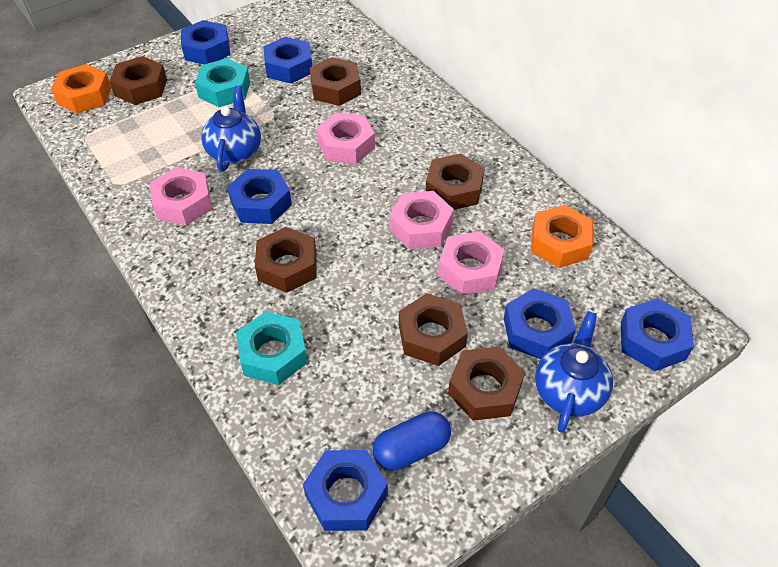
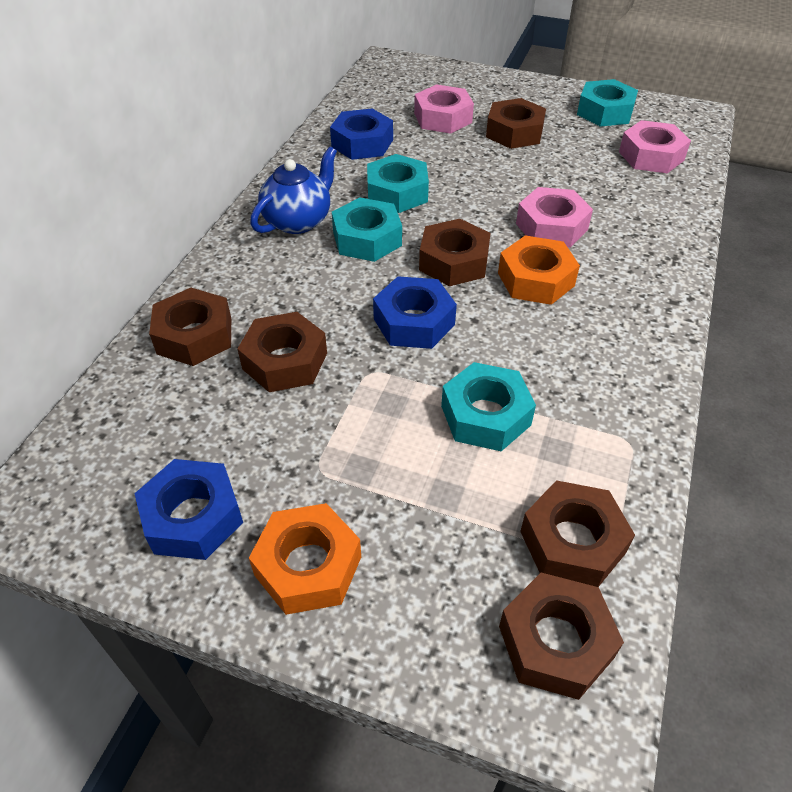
blue capsule: 1 -> 0
blue nut: 6 -> 3
blue teapot: 2 -> 1
pink nut: 4 -> 3
turquoise nut: 2 -> 4

